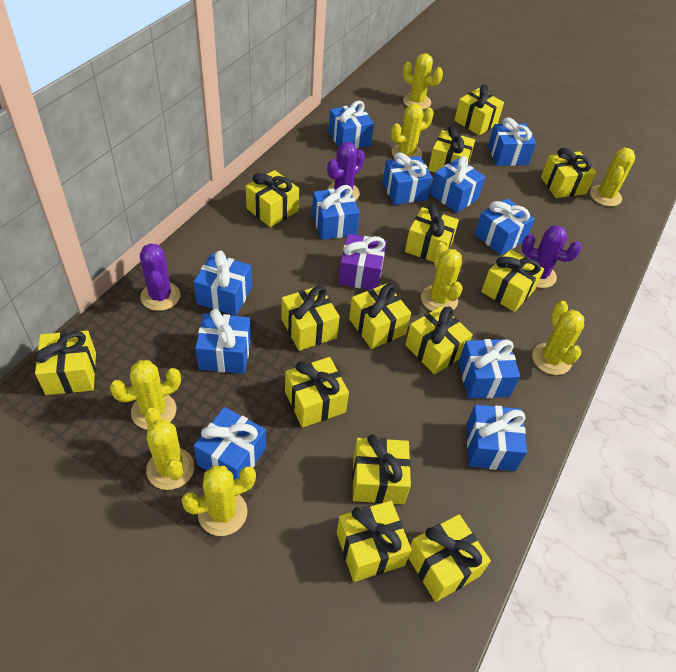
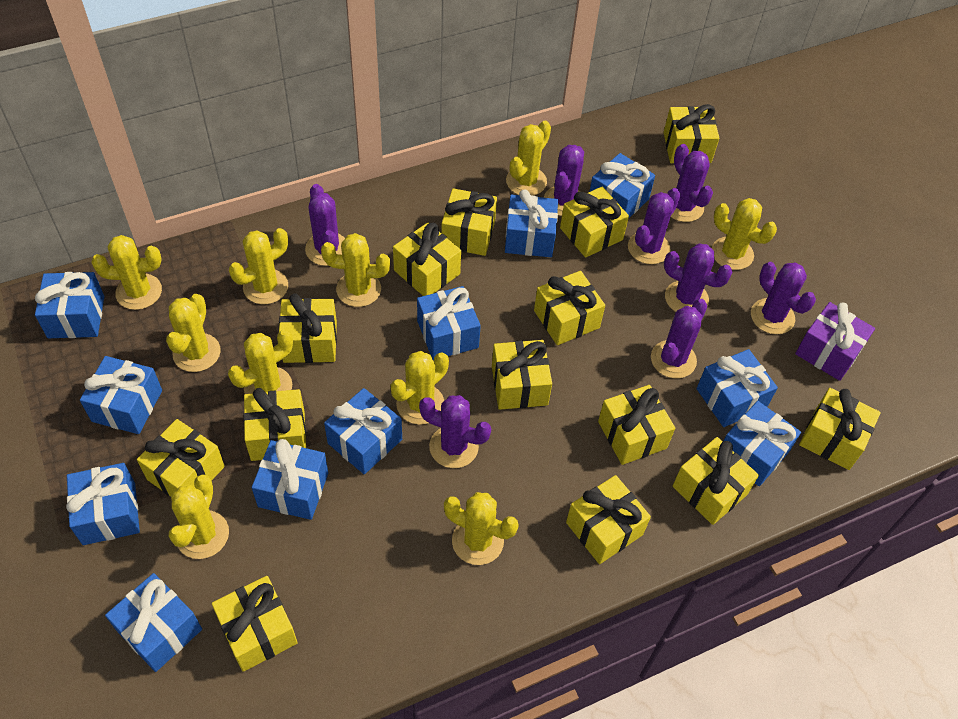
purple cactus: 3 -> 8
yellow cactus: 8 -> 10

